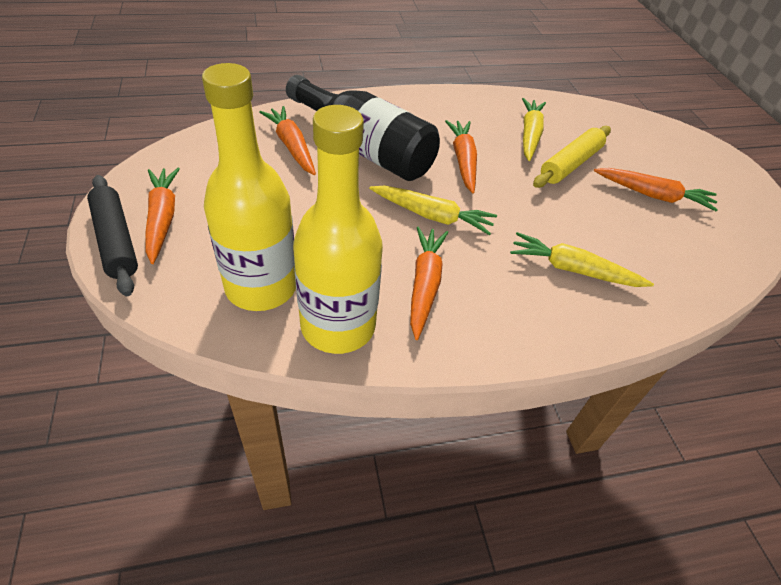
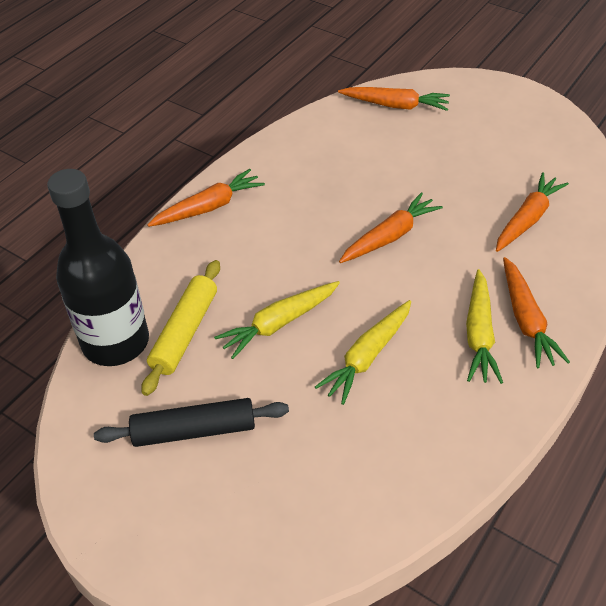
yellow bottle: 2 -> 0

